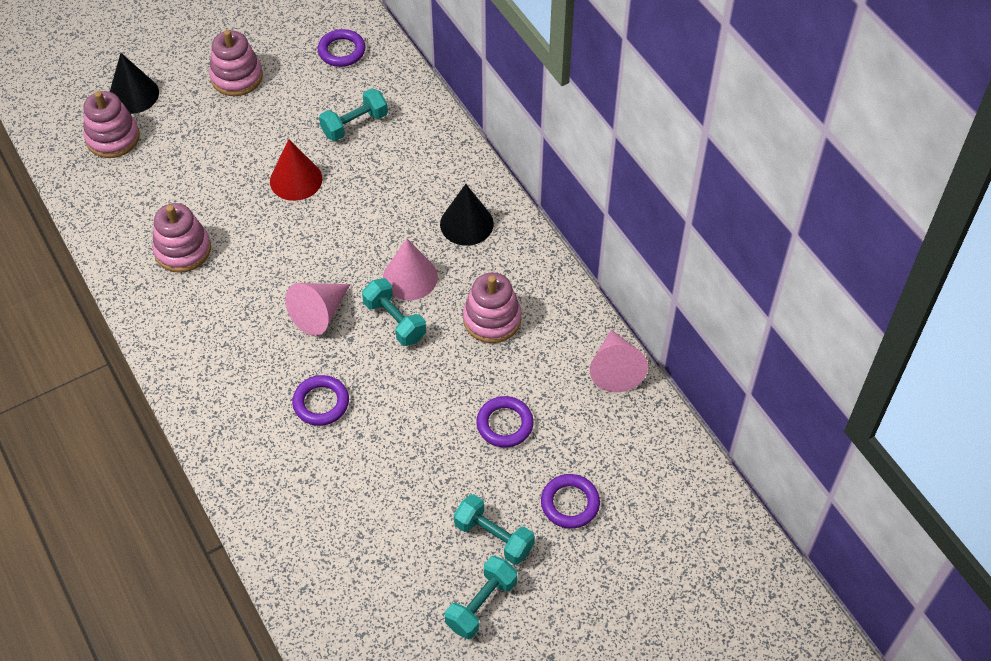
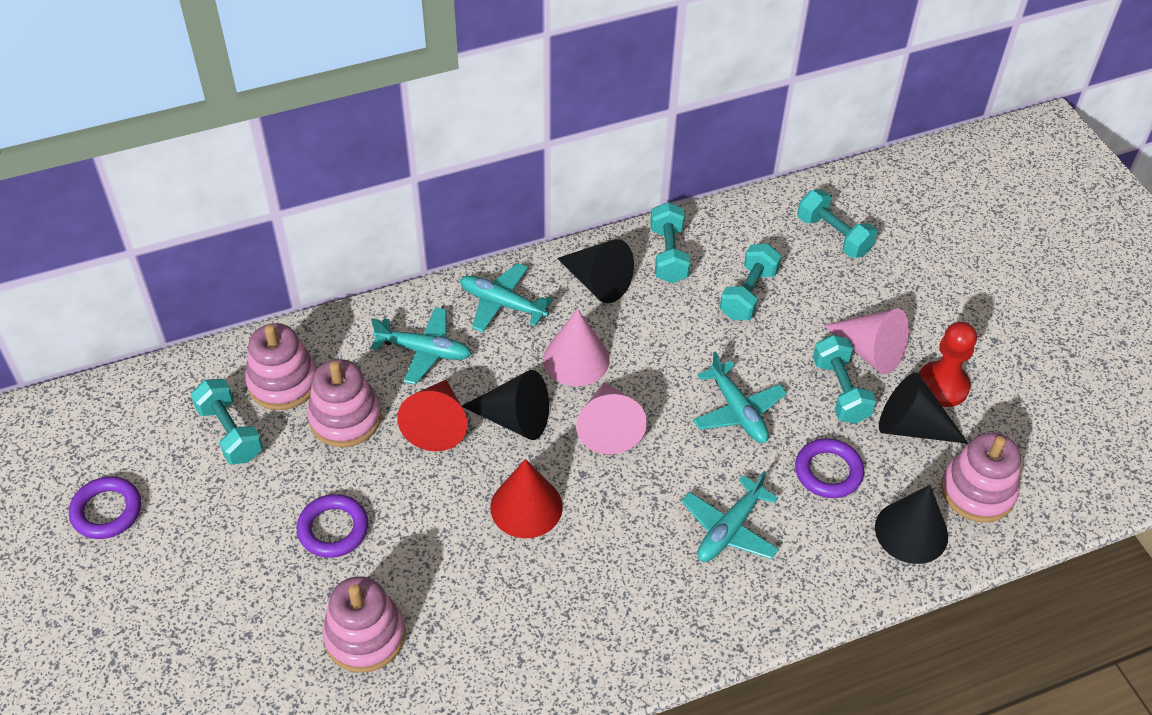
black cone: 2 -> 4
purple ring: 4 -> 3
red cone: 1 -> 2
red pawn: 0 -> 1
turquoise dumbbell: 4 -> 5
turquoise plane: 0 -> 4

